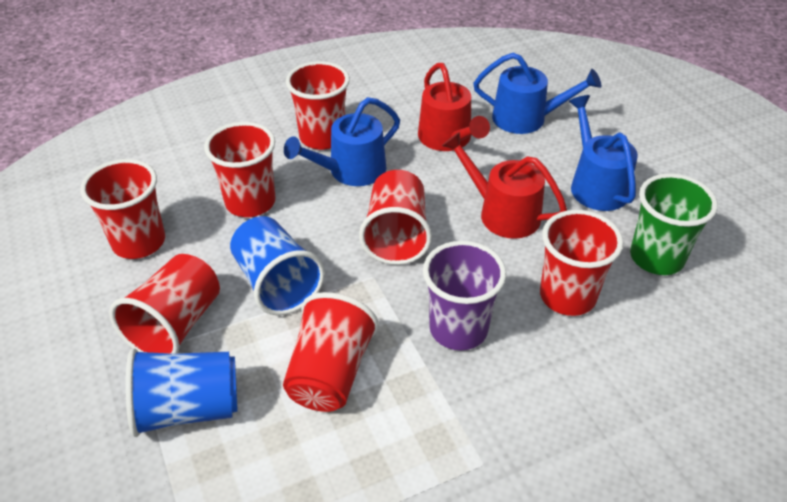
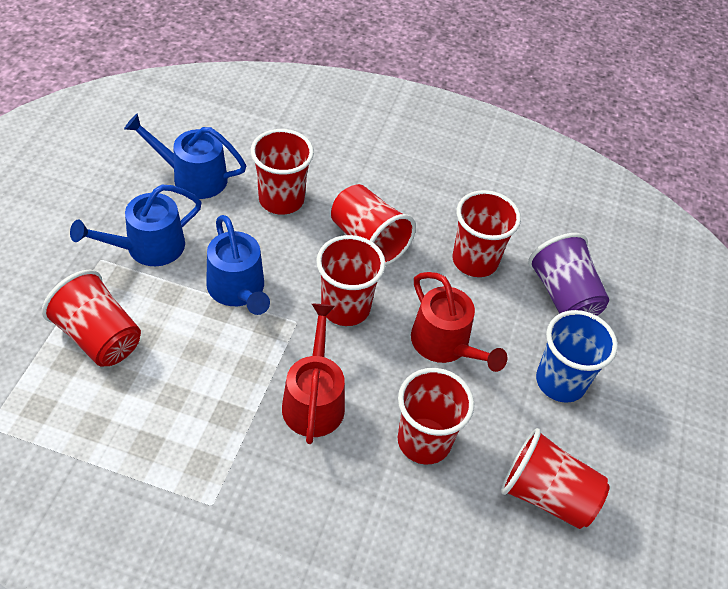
blue cup: 2 -> 1
green cup: 1 -> 0

